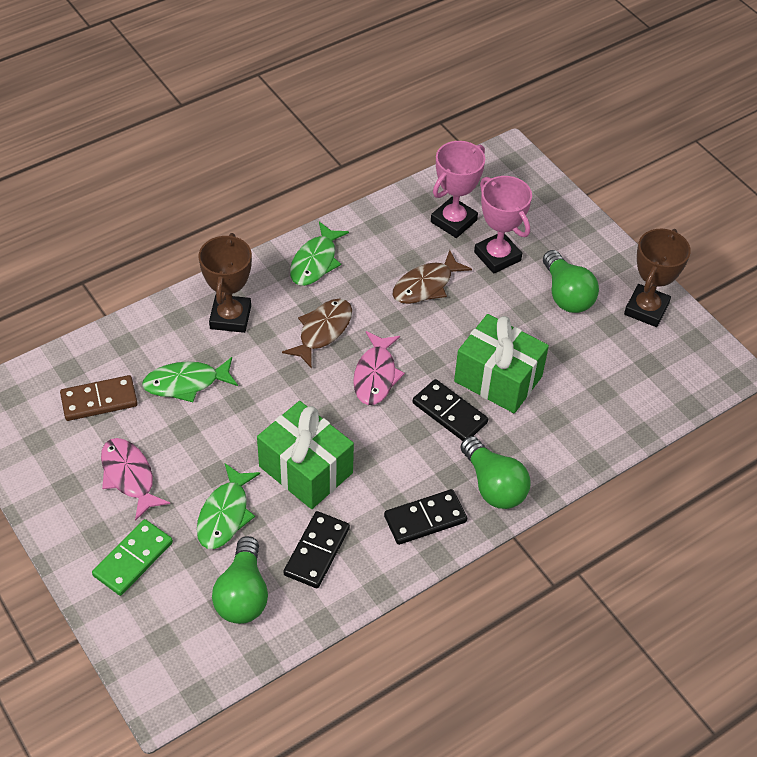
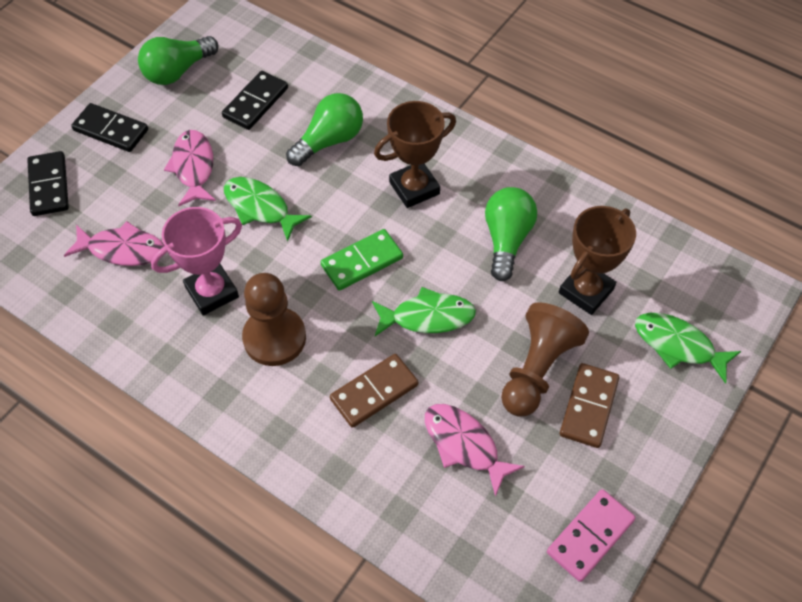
brown domino: 1 -> 2
brown fish: 2 -> 0
brown pawn: 0 -> 2
green gift: 2 -> 0
pink domino: 0 -> 1
pink fish: 2 -> 3
pink trophy: 2 -> 1

